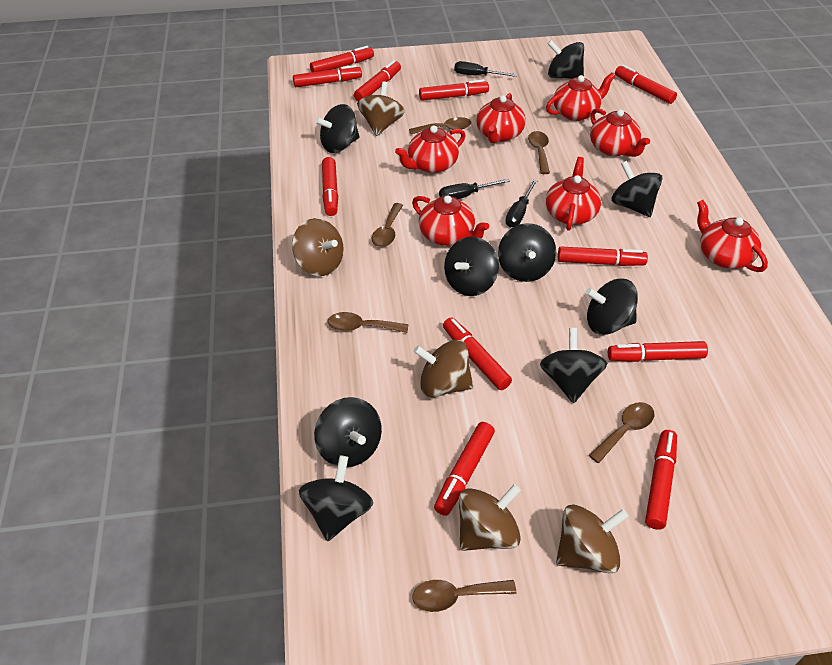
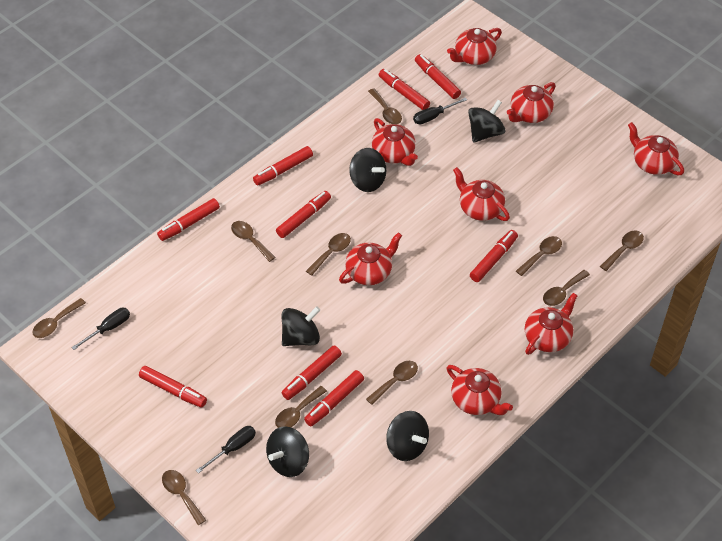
black spinning top: 9 -> 5
brown spinning top: 5 -> 0
brown spoon: 6 -> 10
red marker: 11 -> 9
red teapot: 7 -> 8

